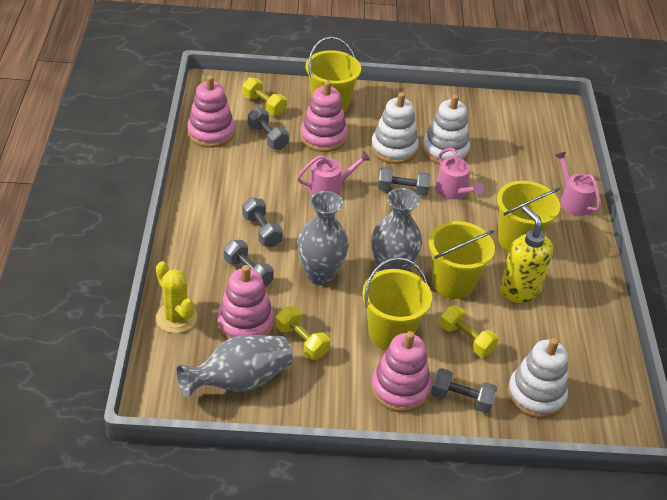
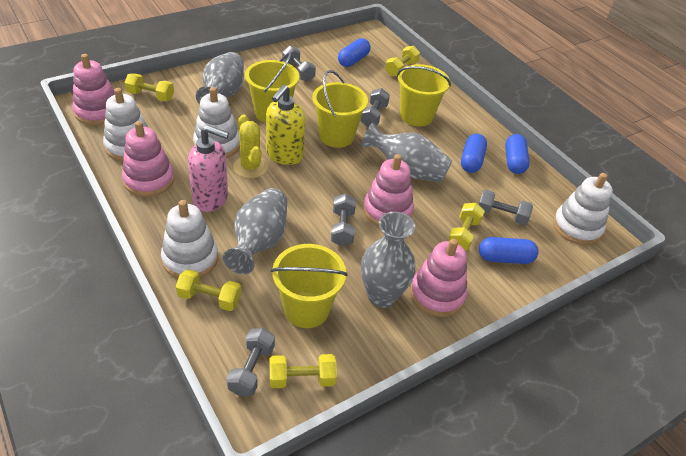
blue capsule: 0 -> 4
grey vase: 3 -> 4
pink soap dispenser: 0 -> 1
pink watering can: 3 -> 0
white stacking toy: 3 -> 4
yellow dumbbell: 3 -> 5

